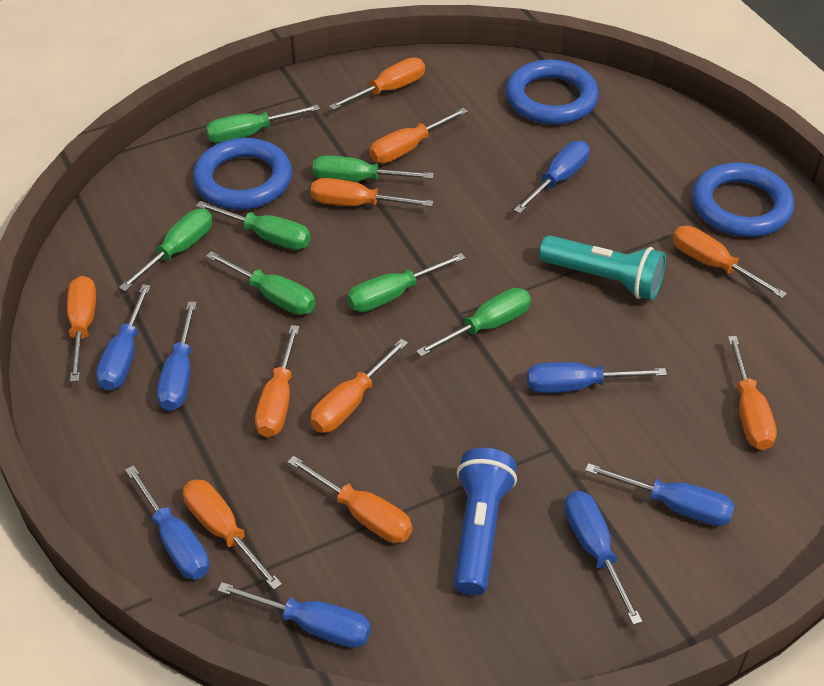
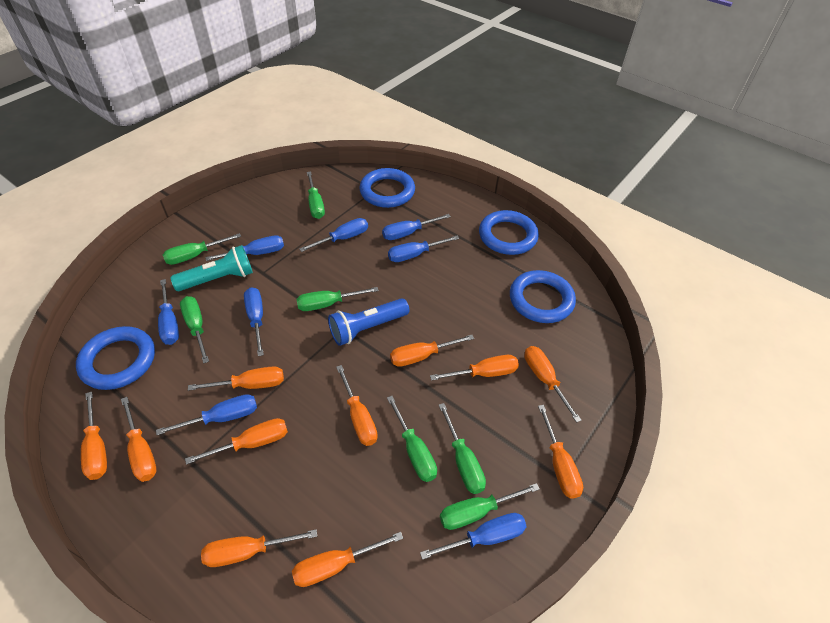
blue ring: 3 -> 4
orange screwdriver: 10 -> 11

